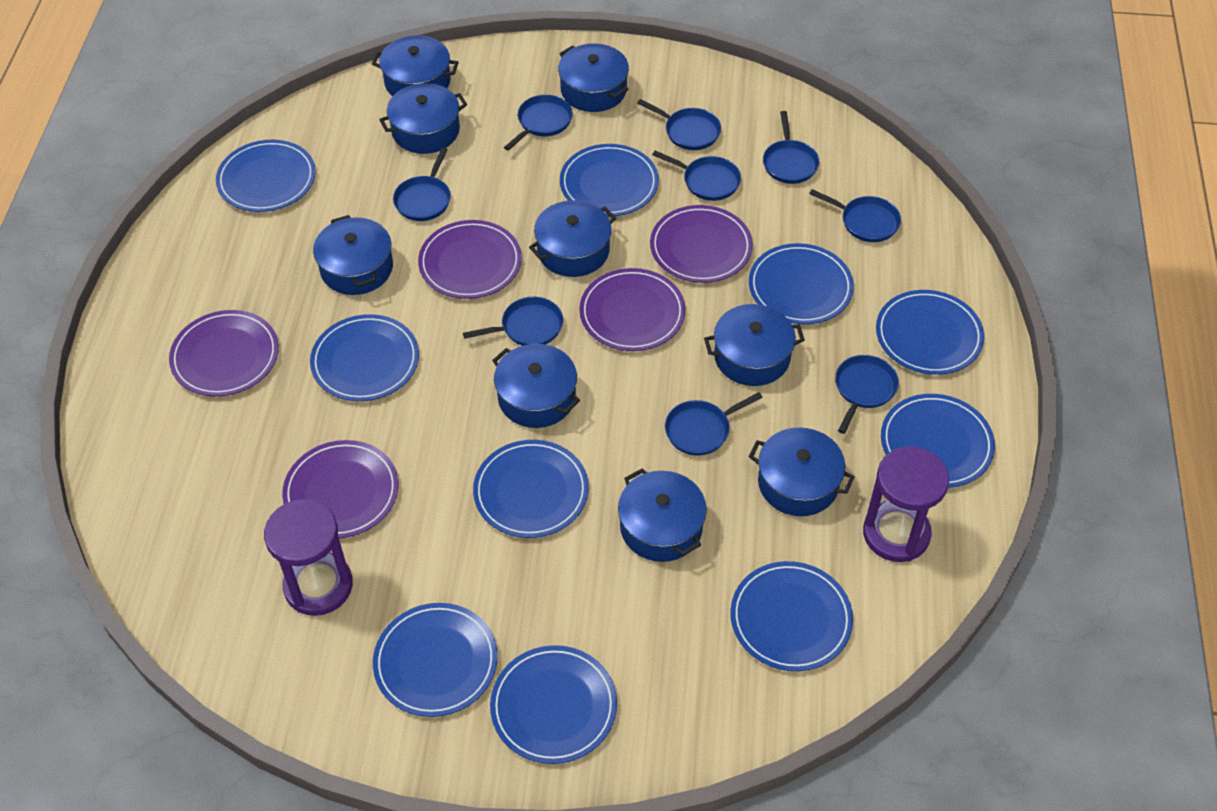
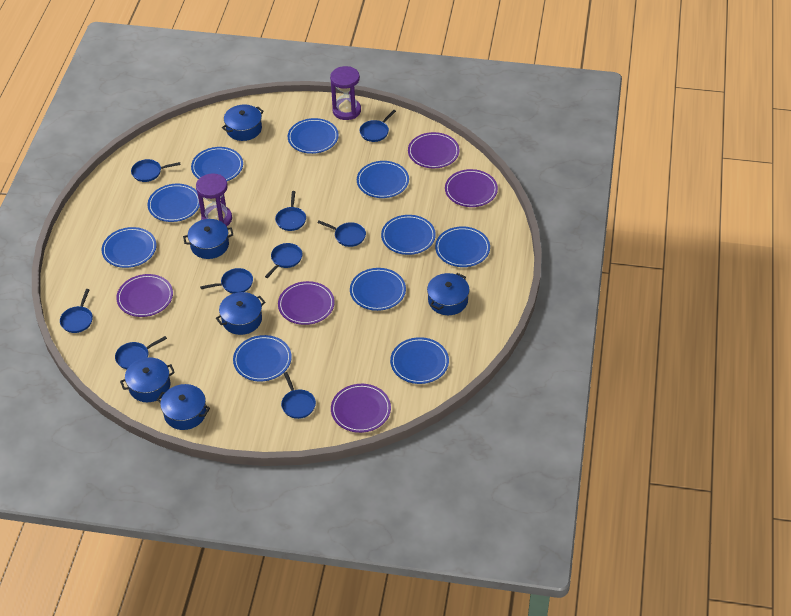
blue pot: 9 -> 6

